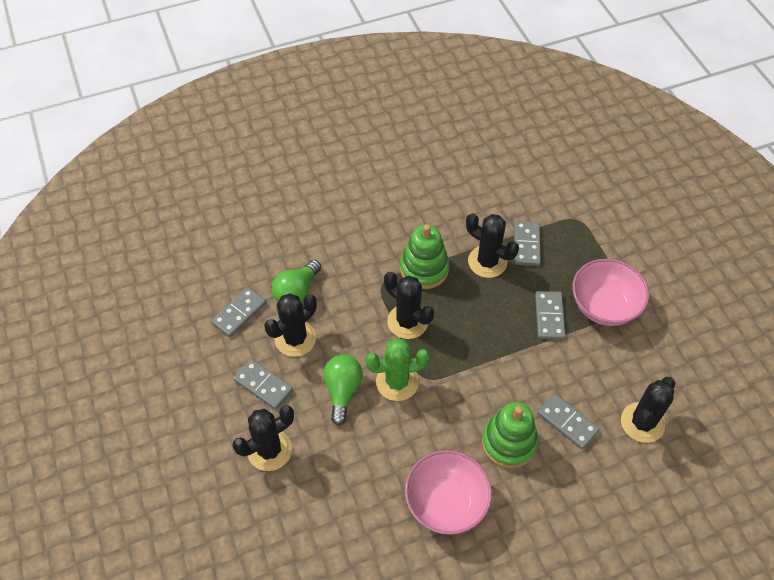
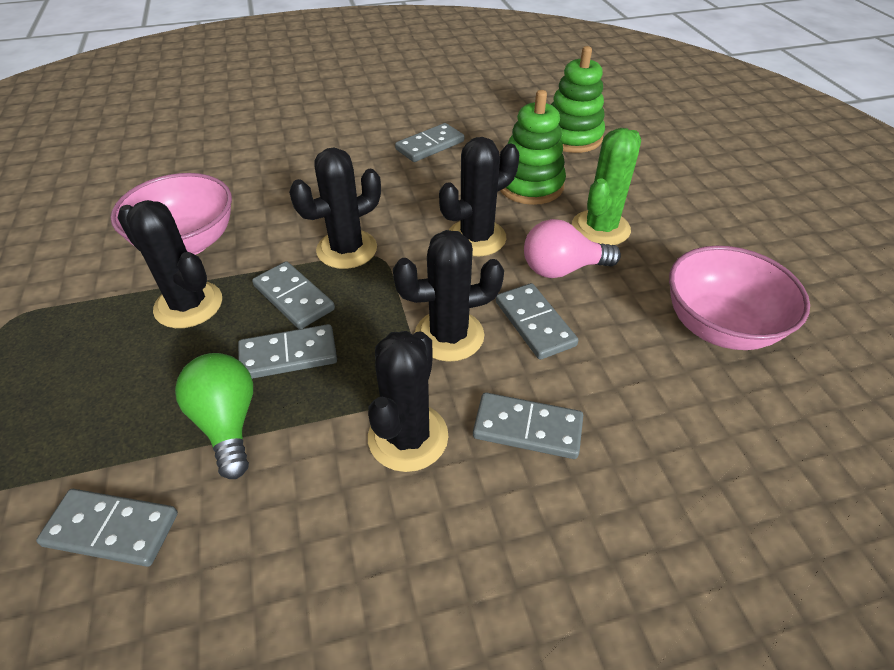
green light bulb: 2 -> 1
grey domino: 5 -> 6
pink light bulb: 0 -> 1

